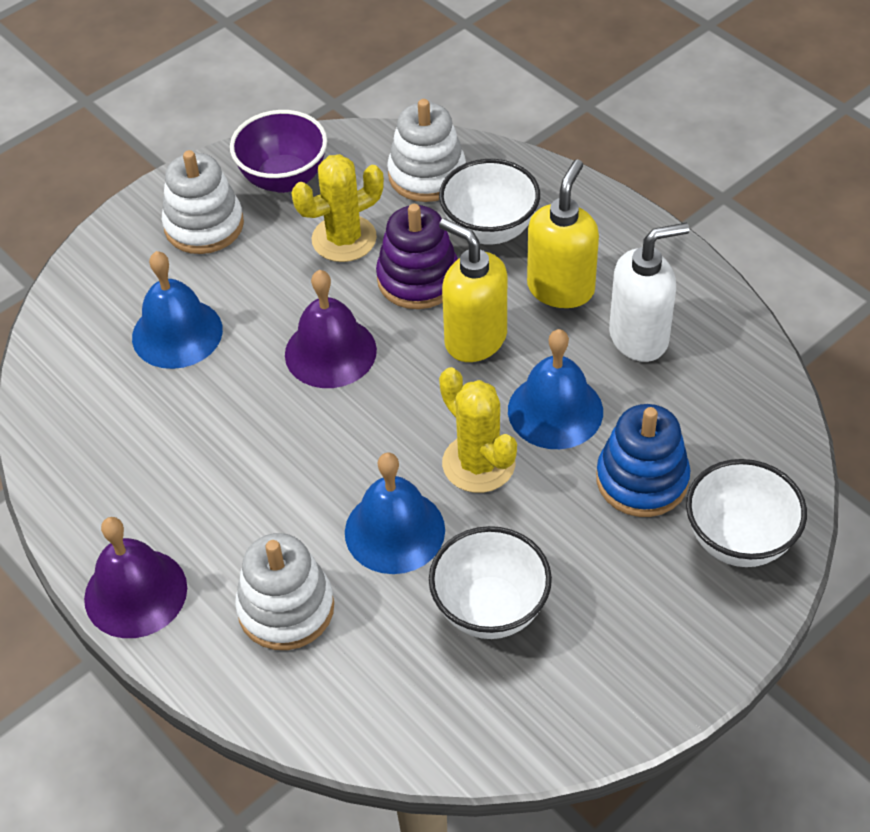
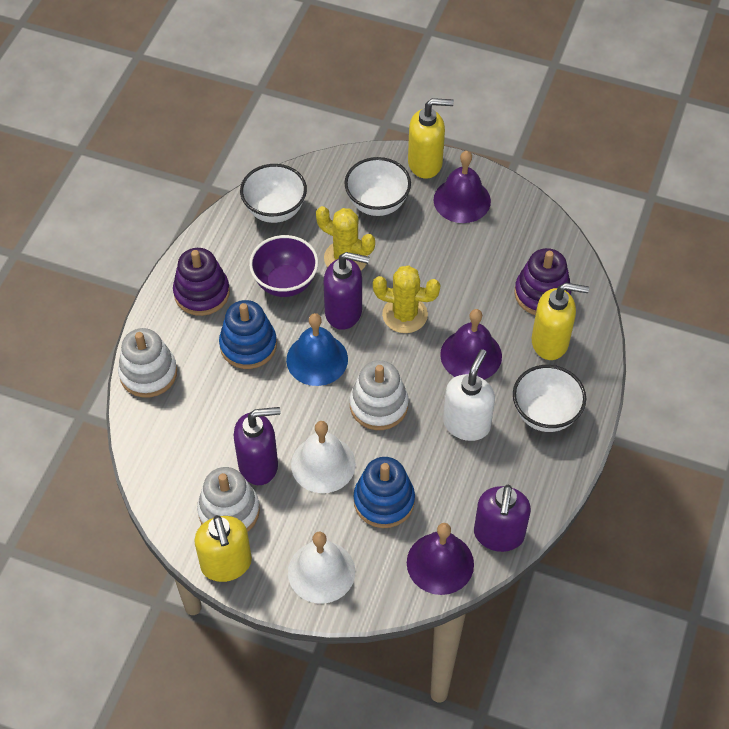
blue bell: 3 -> 1
blue stacking toy: 1 -> 2
purple bell: 2 -> 3
purple soap dispenser: 0 -> 3
purple stacking toy: 1 -> 2
white bell: 0 -> 2
yellow soap dispenser: 2 -> 3

